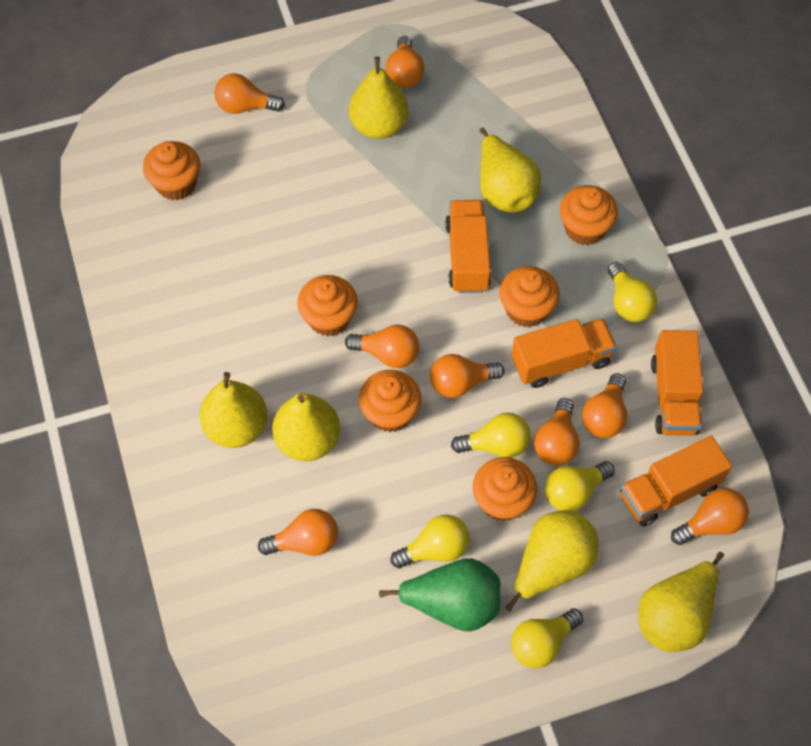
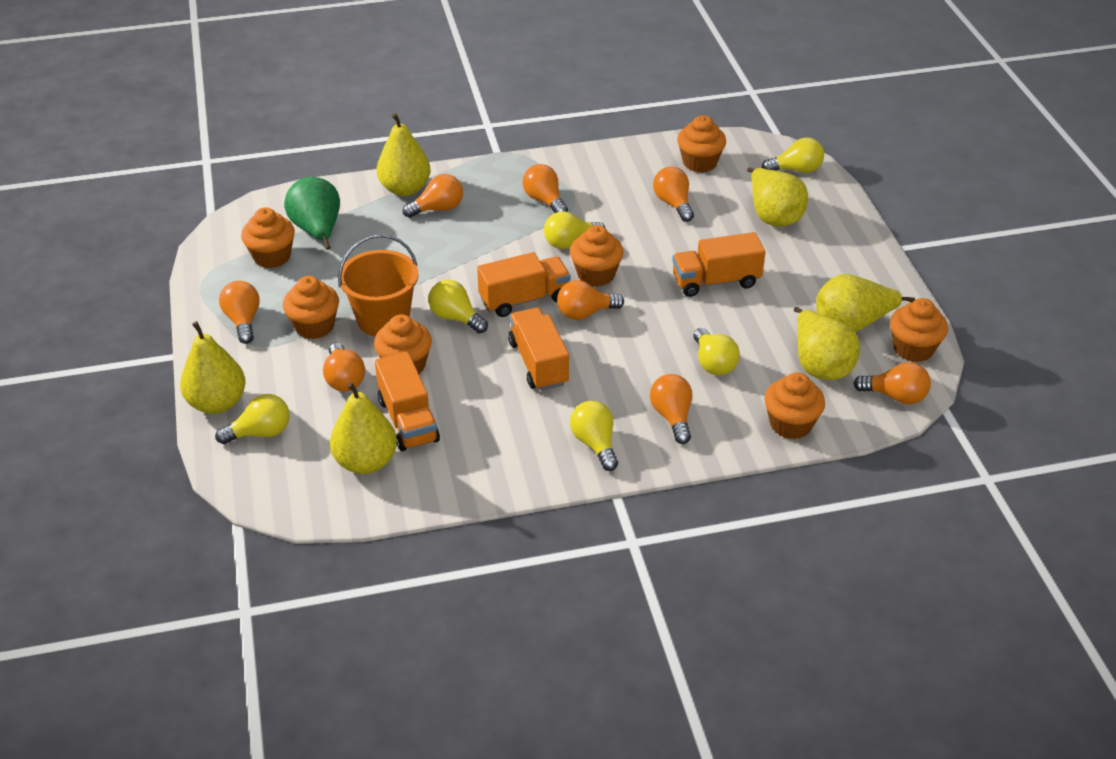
orange bucket: 0 -> 1
orange cupcake: 6 -> 7
yellow light bulb: 5 -> 6

